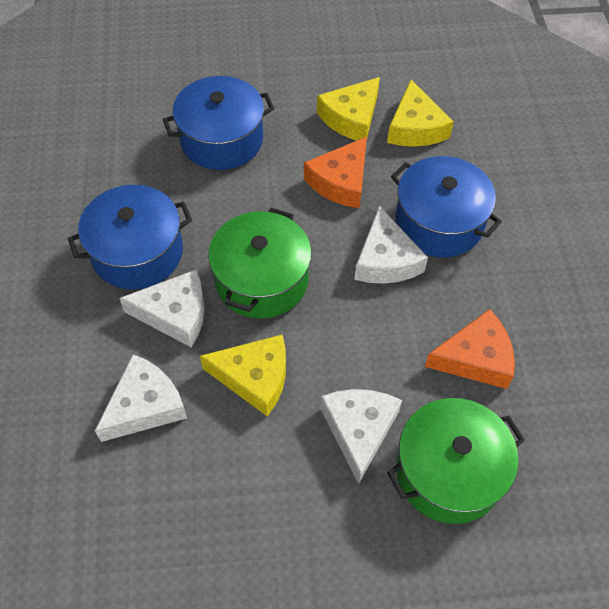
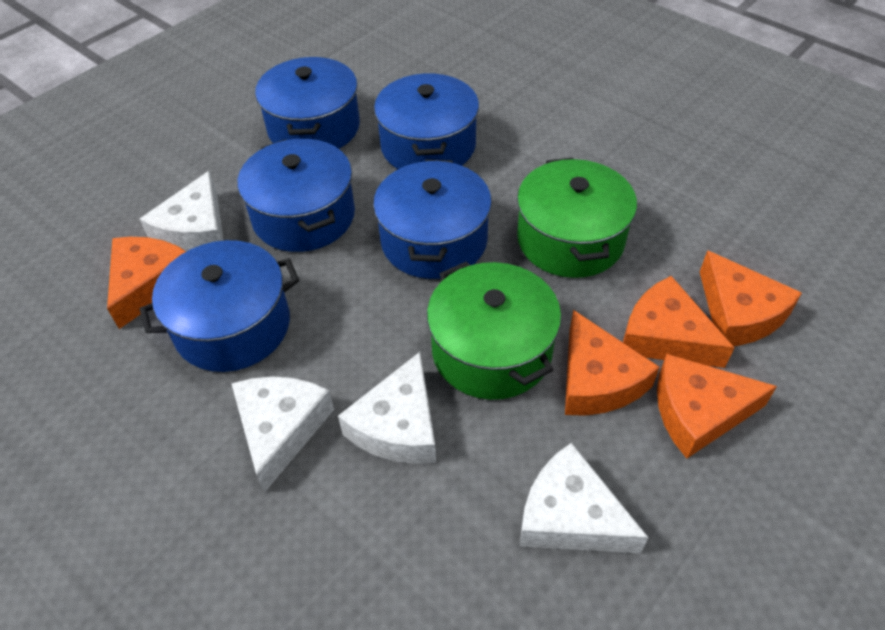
blue pot: 3 -> 5
orange cheese: 2 -> 5
yellow cheese: 3 -> 0

